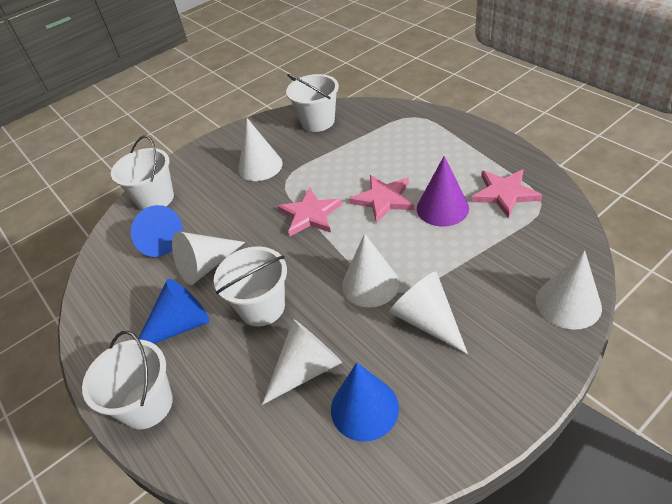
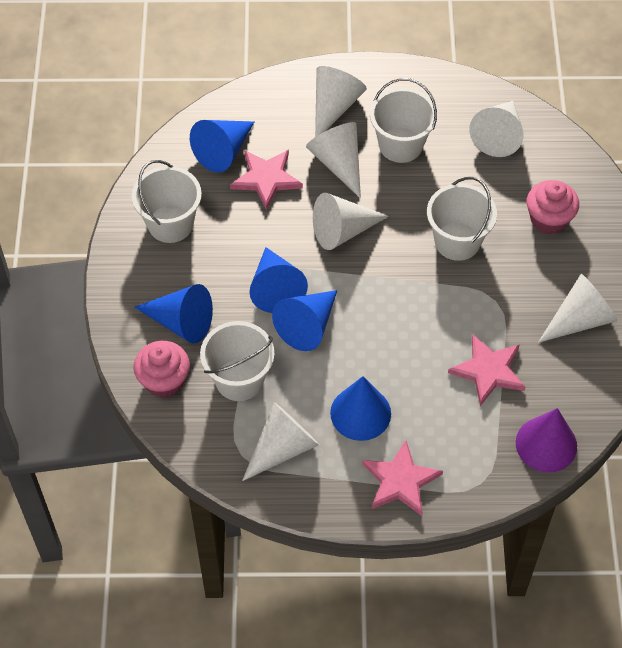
blue cone: 3 -> 5
pink cupcake: 0 -> 2

